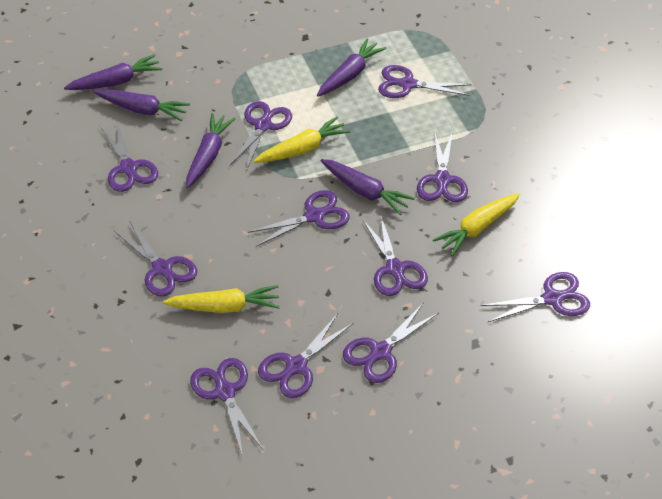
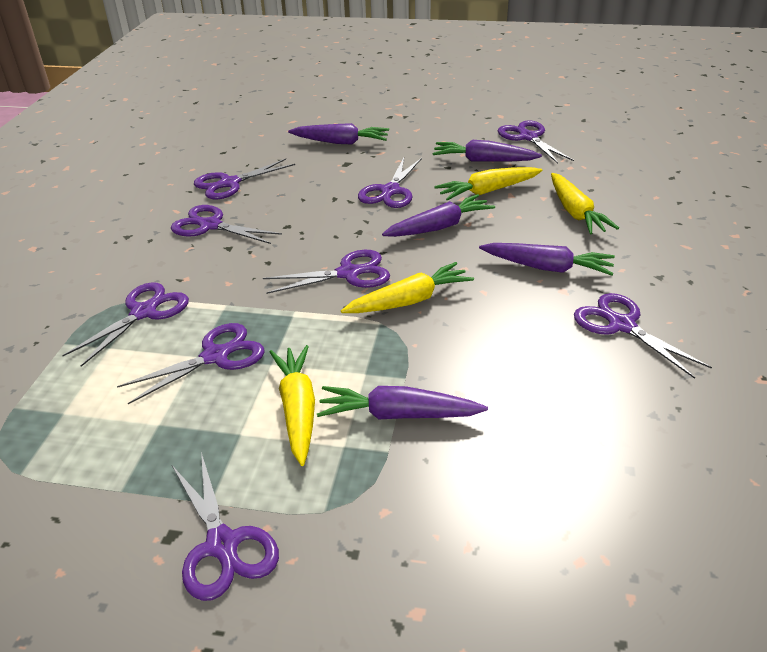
purple scissors: 11 -> 9
yellow carrot: 3 -> 4

